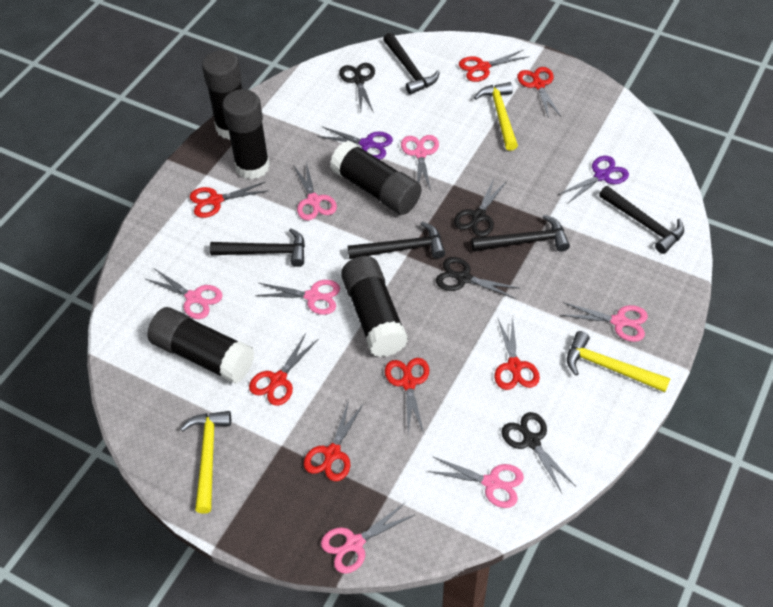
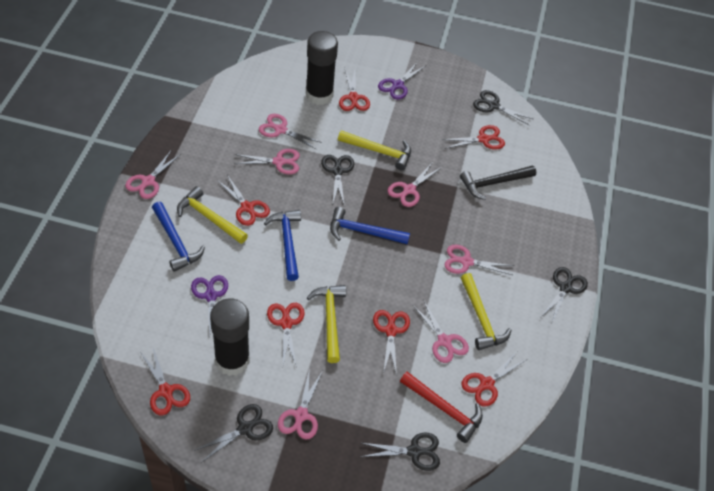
black glue stick: 5 -> 2
black hammer: 5 -> 1
black scissors: 4 -> 5
blue hammer: 0 -> 3
red hammer: 0 -> 1
yellow hammer: 3 -> 4

